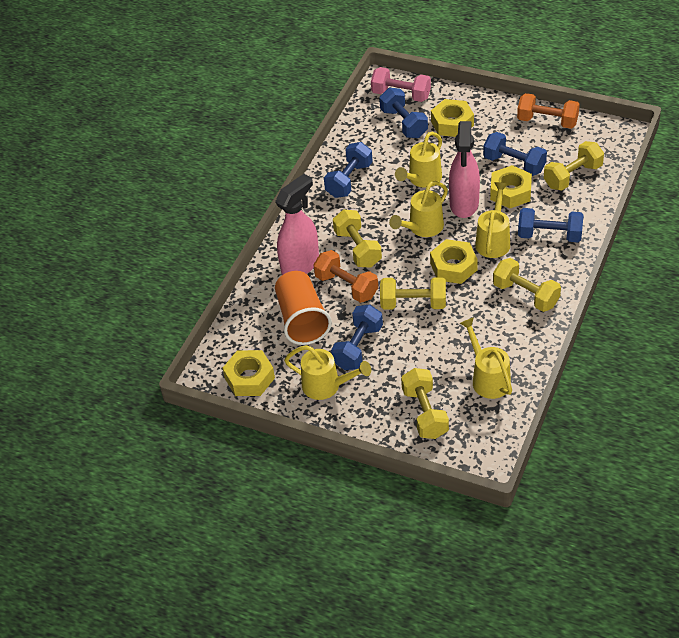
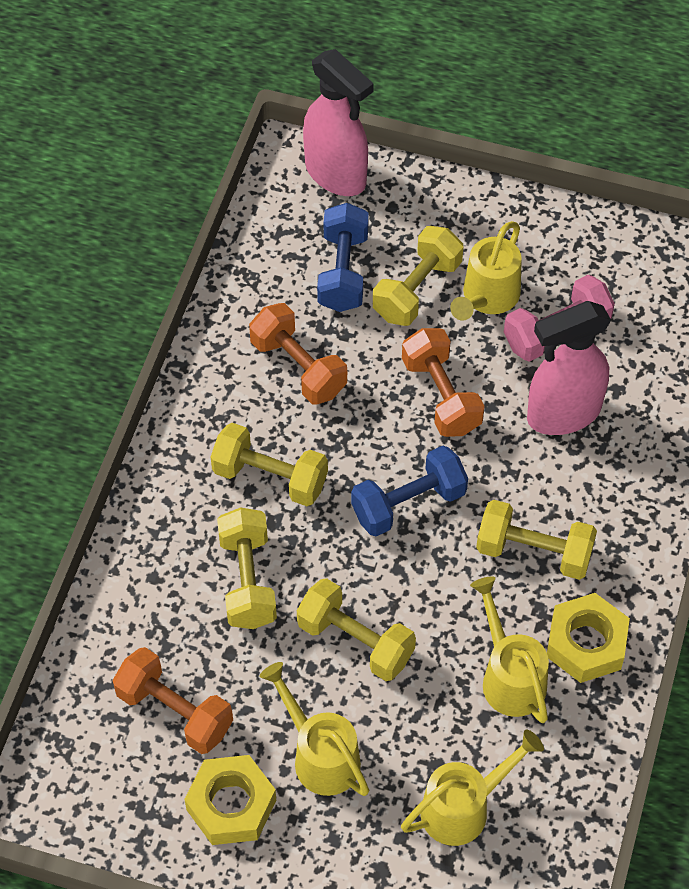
blue dumbbell: 5 -> 2
orange cup: 1 -> 0
orange dumbbell: 2 -> 3
yellow nut: 4 -> 2
yellow watering can: 5 -> 4

